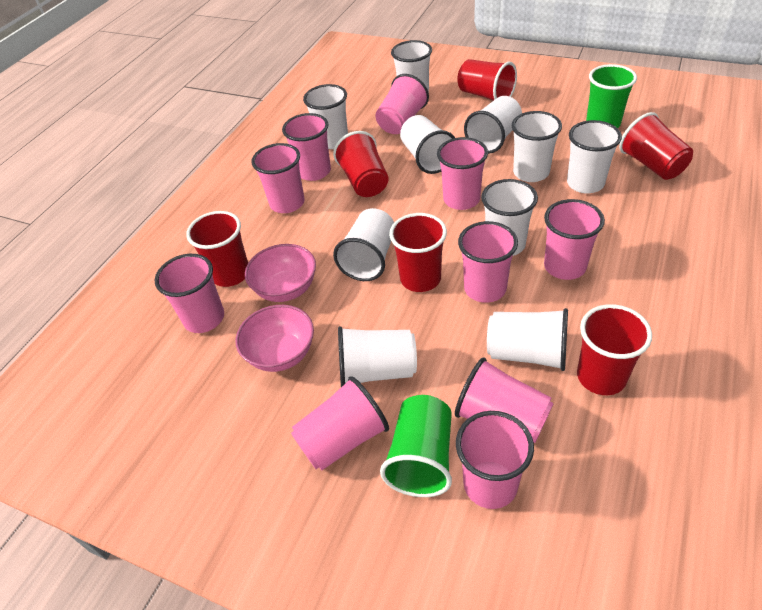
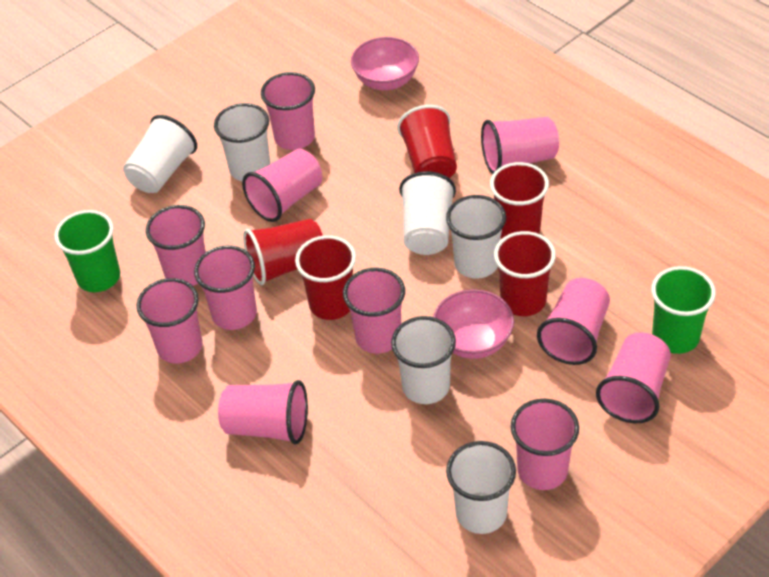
pink cup: 10 -> 11
red cup: 6 -> 5
white cup: 10 -> 6

